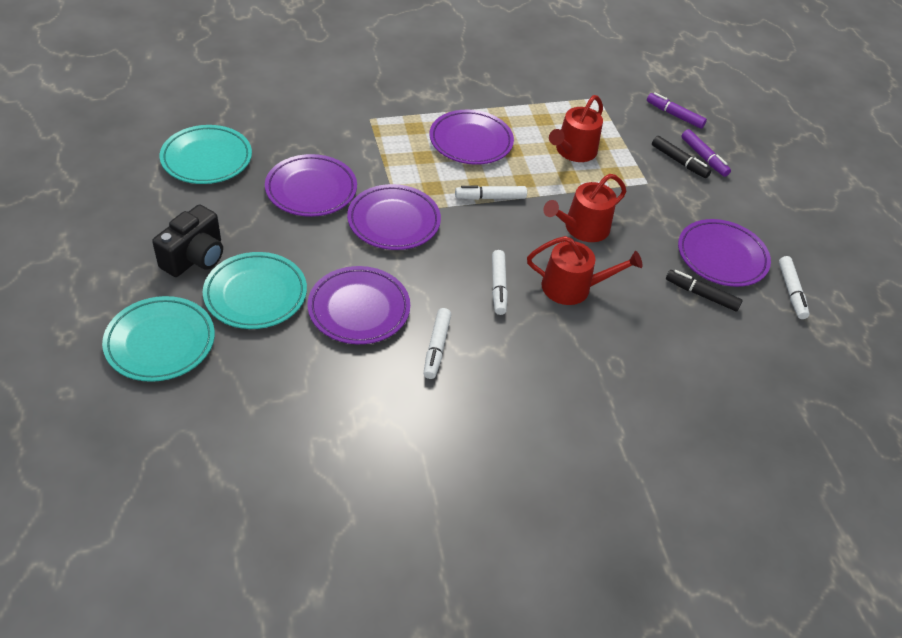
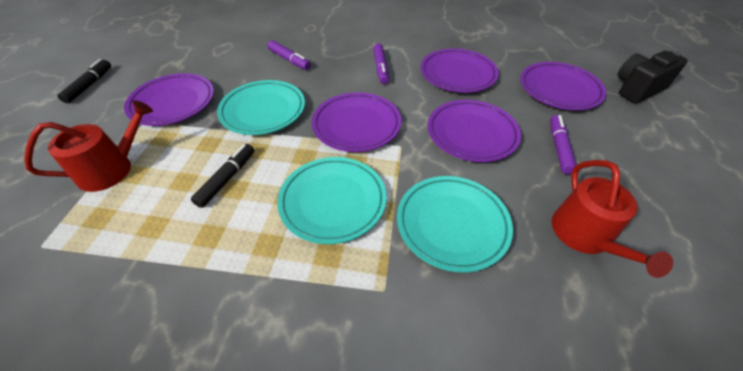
purple marker: 2 -> 3
red watering can: 3 -> 2
white marker: 4 -> 0

